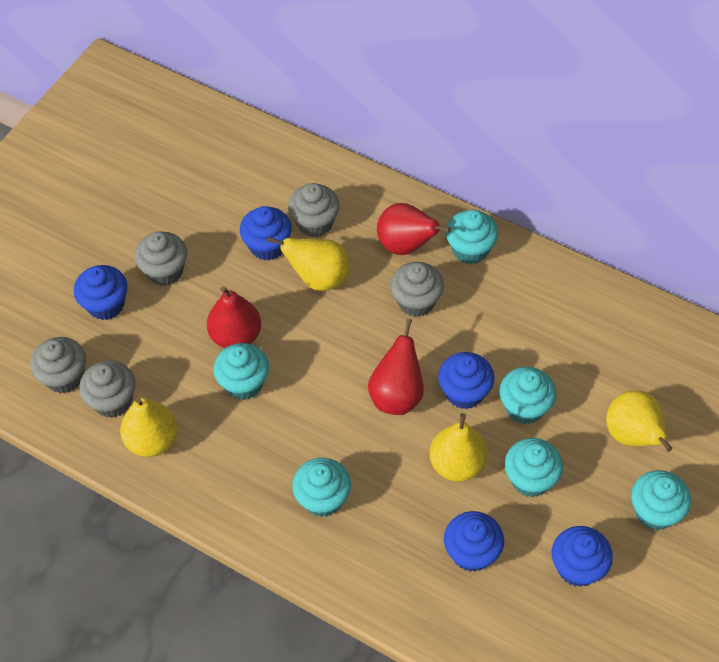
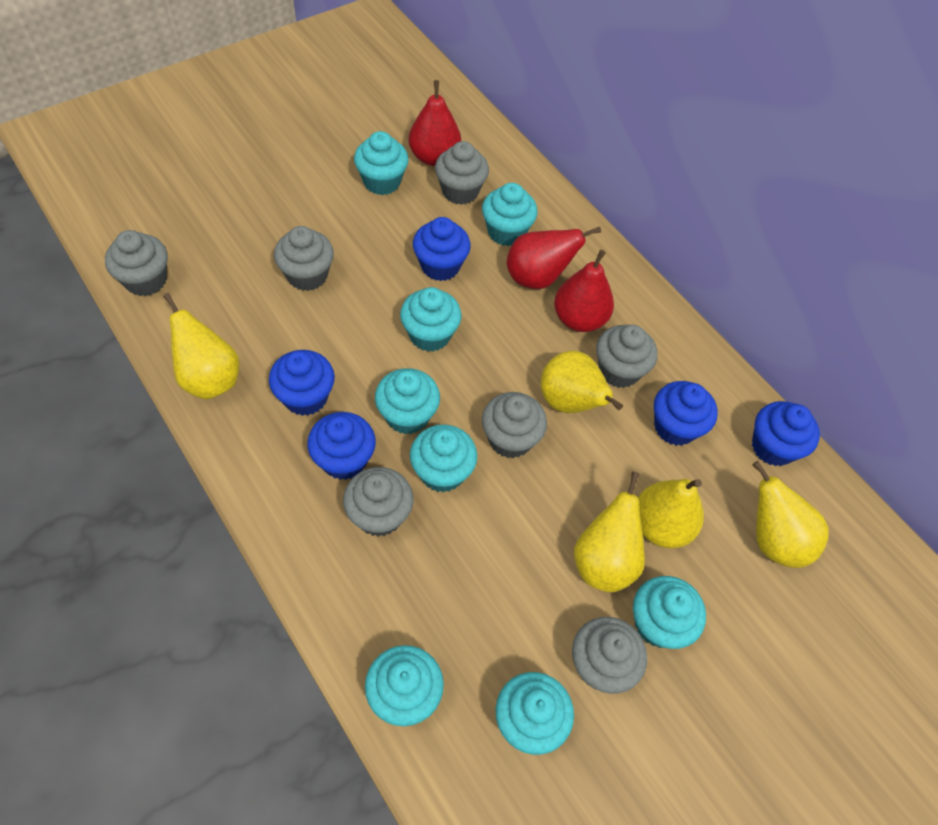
grey cupcake: 5 -> 7
turquoise cupcake: 6 -> 8
yellow pear: 4 -> 5

